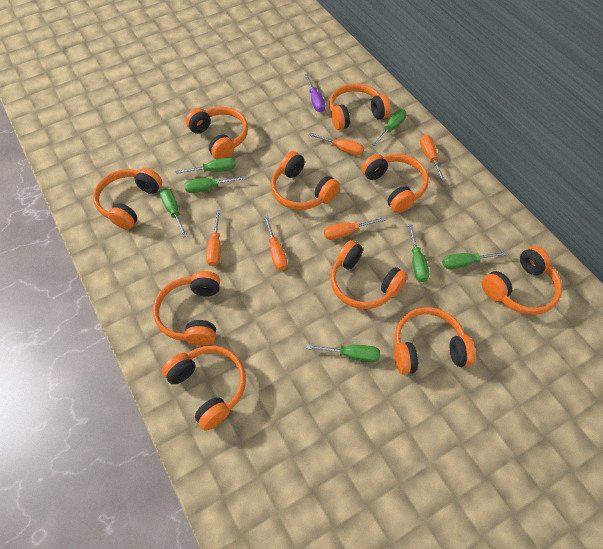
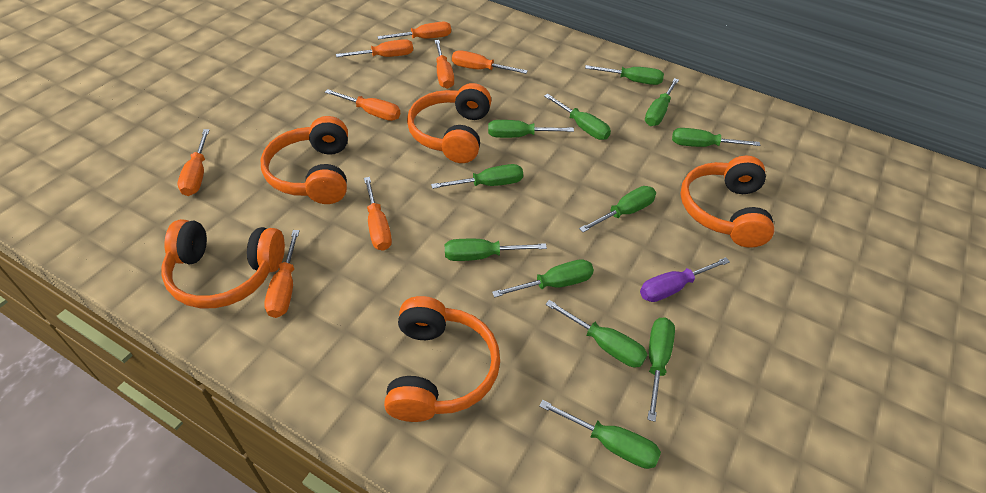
green screwdriver: 7 -> 12
orange headphones: 10 -> 5
orange screwdriver: 5 -> 8

